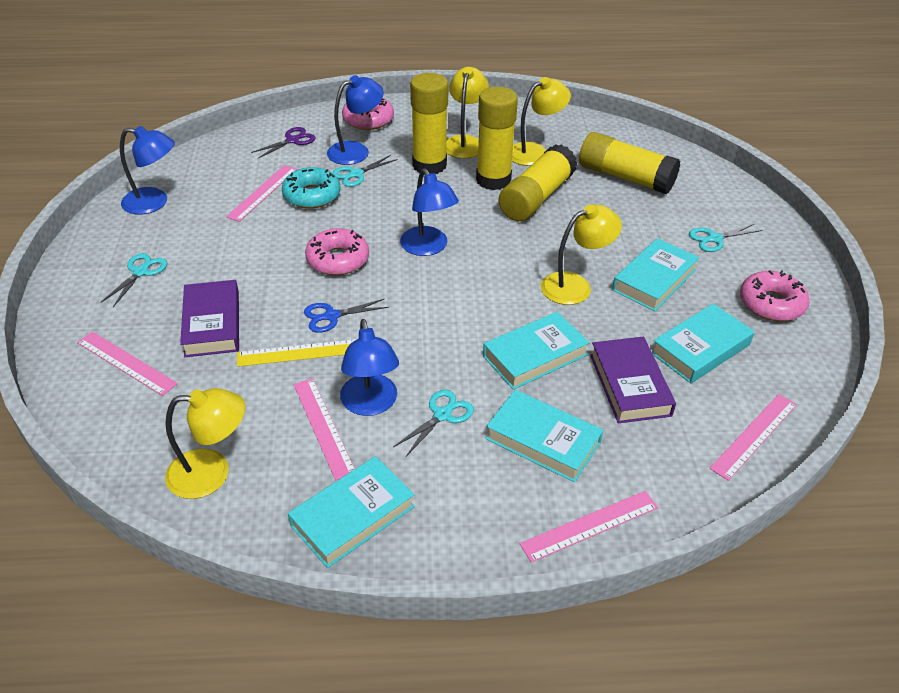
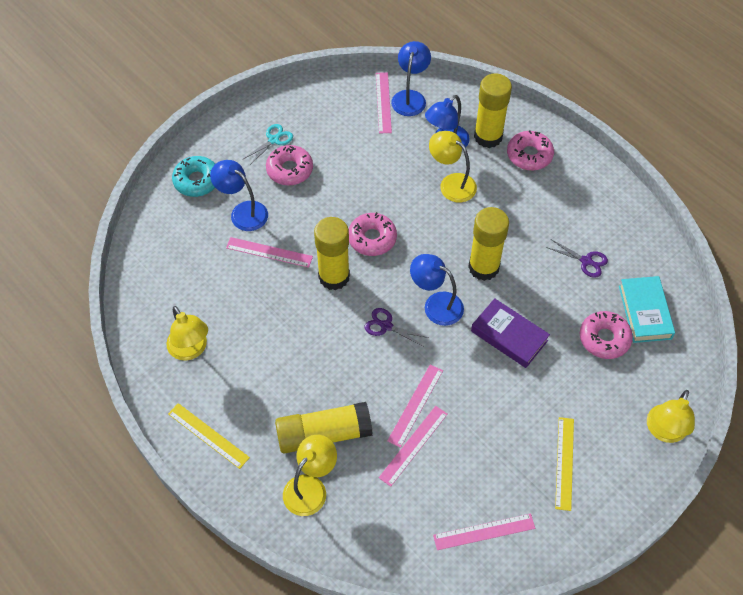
blue scissors: 1 -> 0
pink donut: 3 -> 4
purple book: 2 -> 1
purple scissors: 1 -> 2
turquoise book: 5 -> 1
turquoise scissors: 4 -> 1
yellow ruler: 1 -> 2

